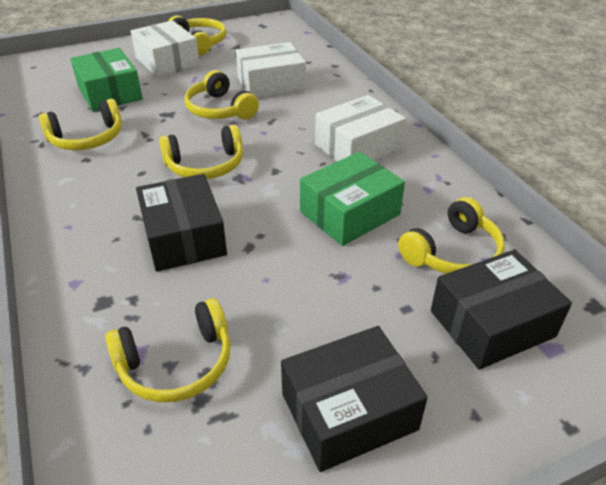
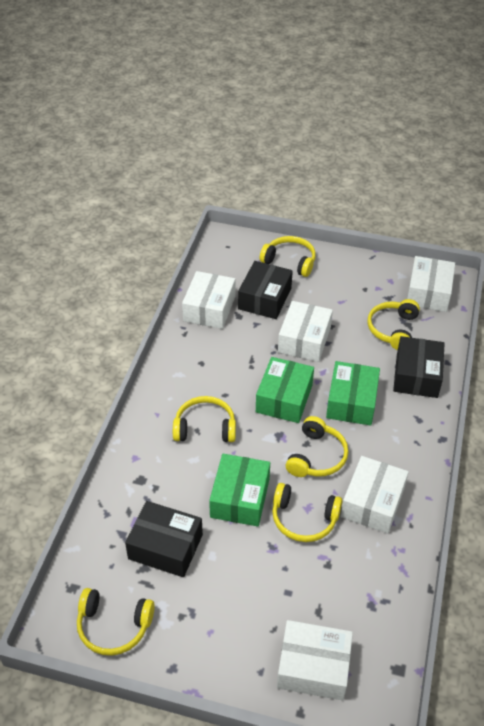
green box: 2 -> 3
white box: 3 -> 5

